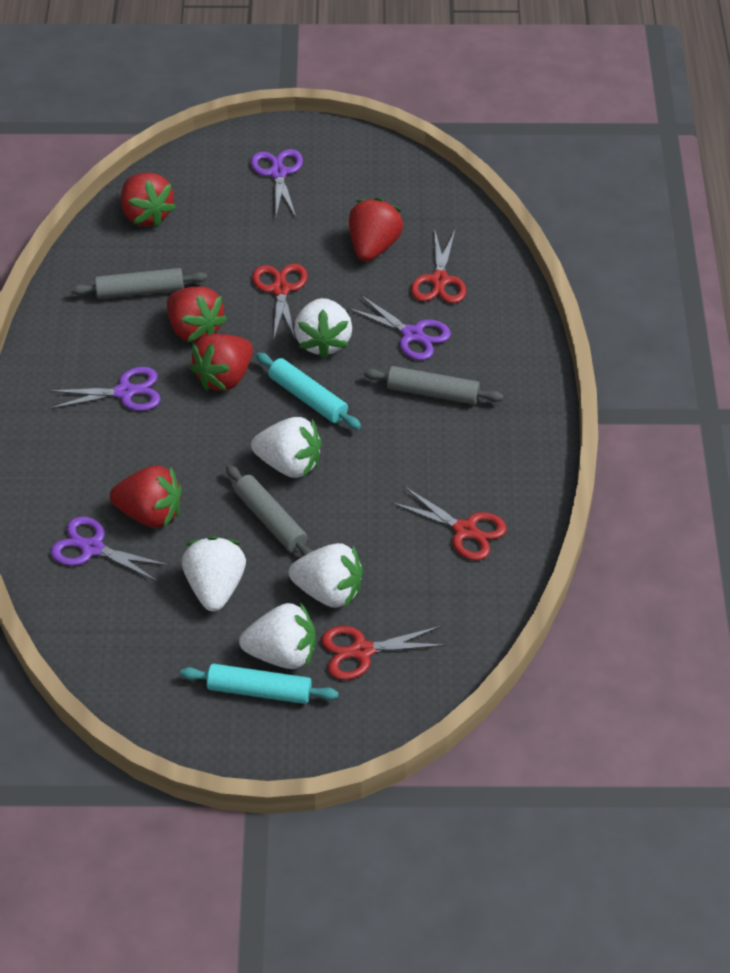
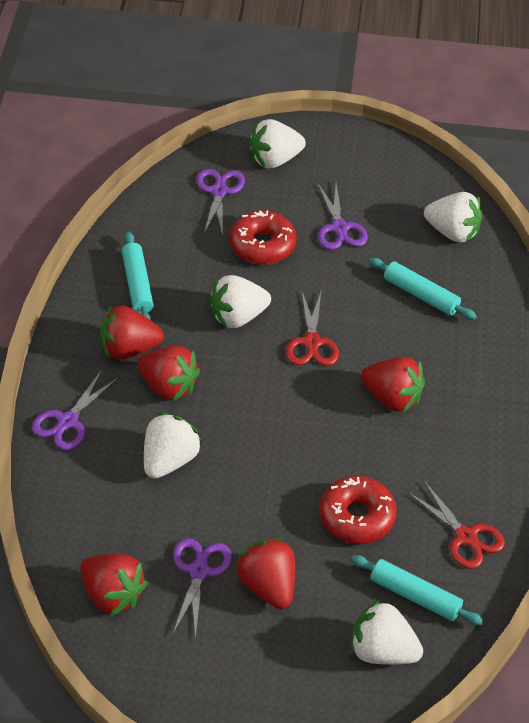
grey rolling pin: 3 -> 0
red donut: 0 -> 2
red scissors: 4 -> 2
turquoise rolling pin: 2 -> 3

